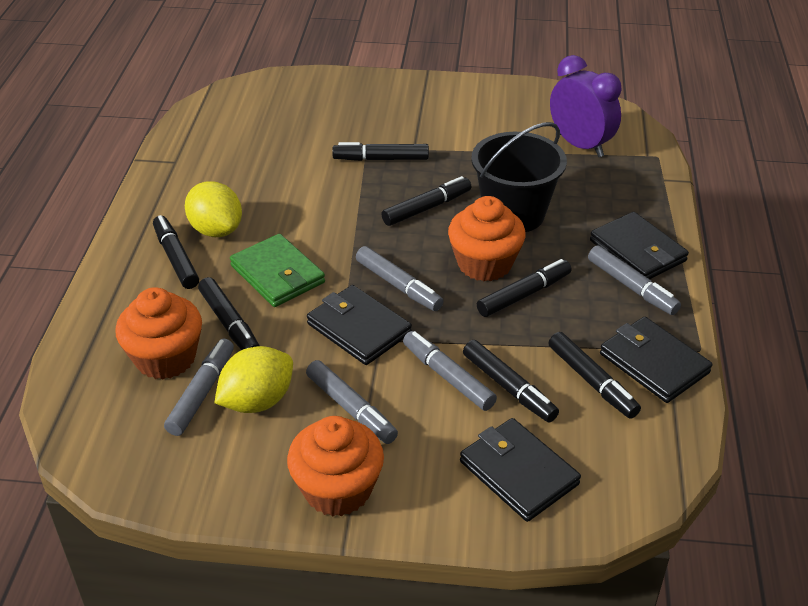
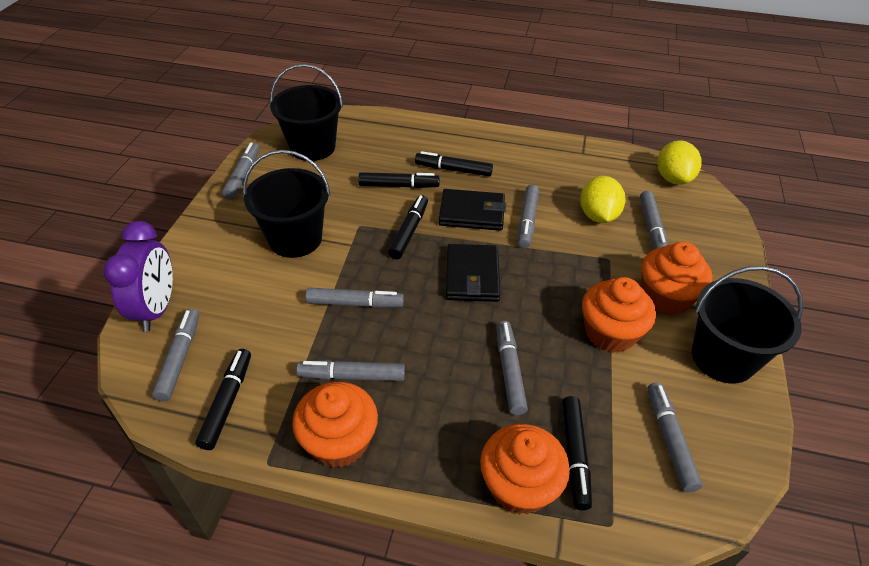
black bucket: 1 -> 3
black marker: 7 -> 5
black wallet: 4 -> 2
green wallet: 1 -> 0
grey marker: 5 -> 8
orange cupcake: 3 -> 4

